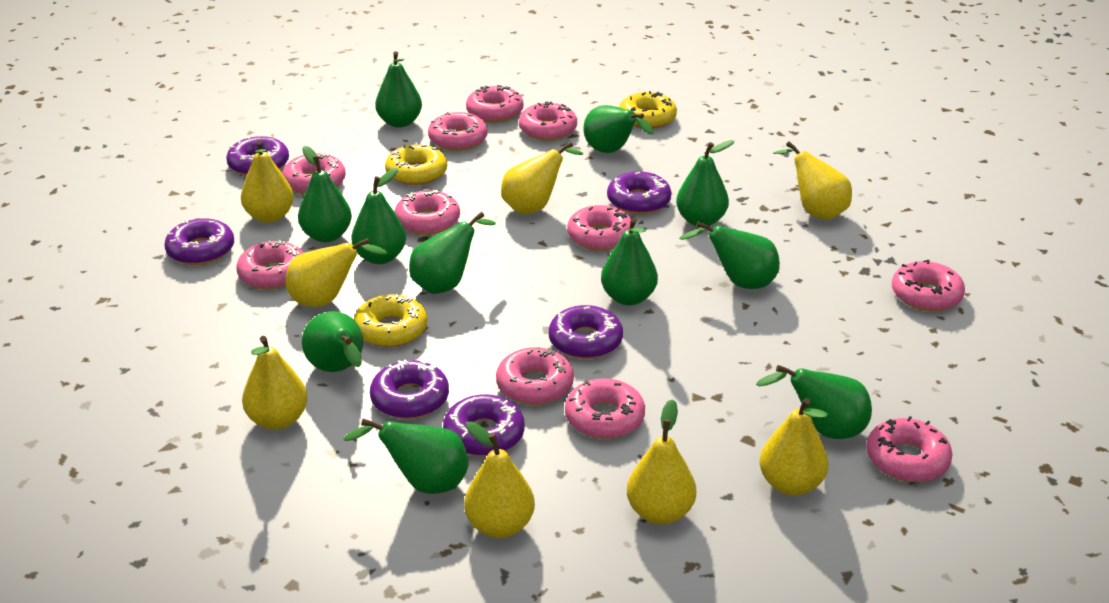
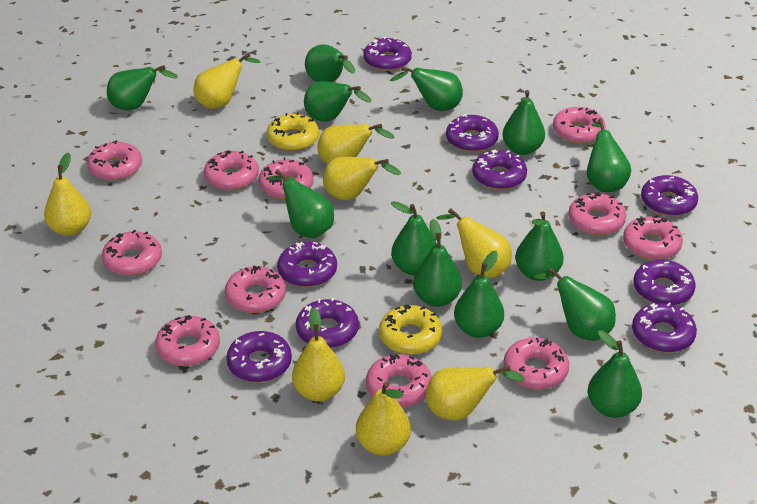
green pear: 11 -> 13
purple donut: 6 -> 9
yellow donut: 3 -> 2

